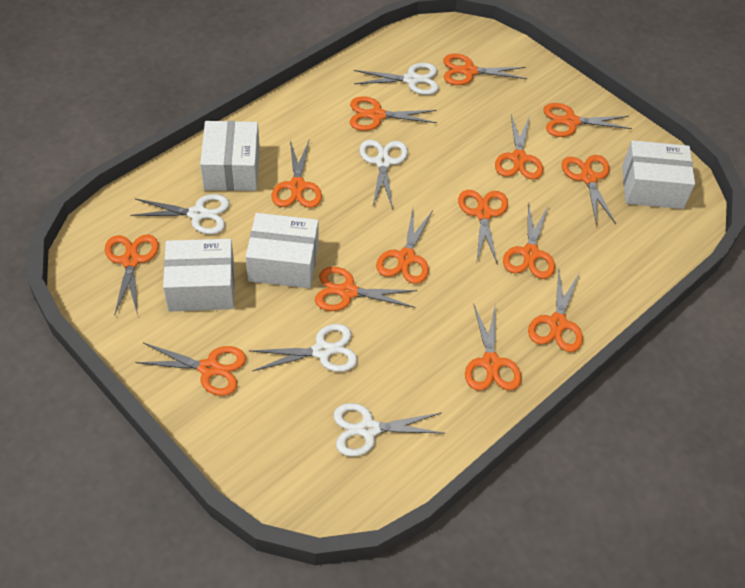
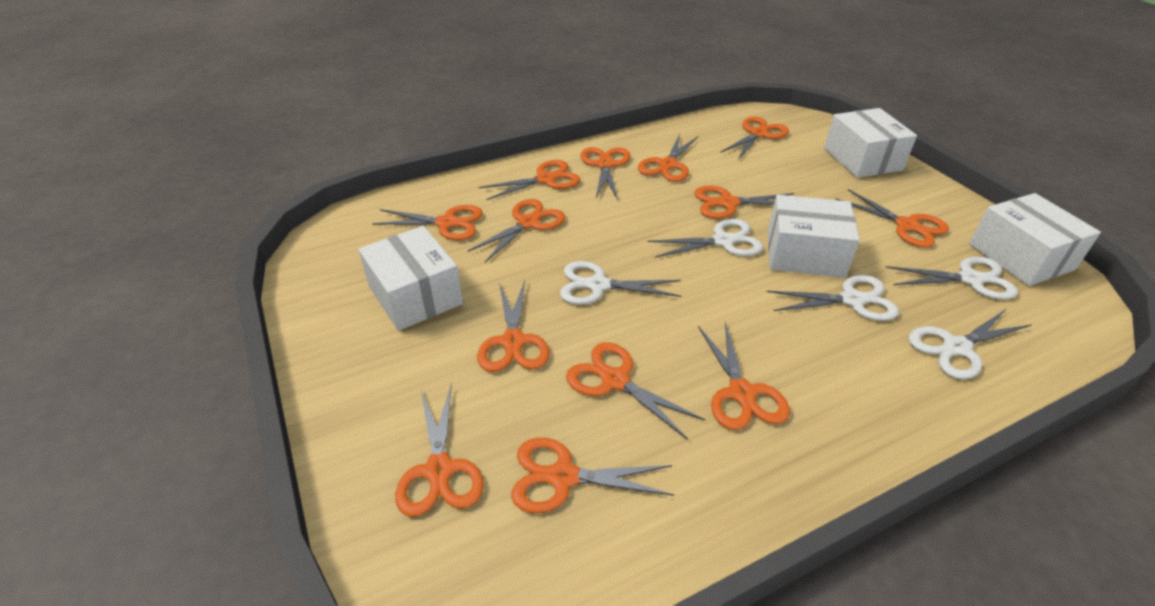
orange scissors: 14 -> 13

